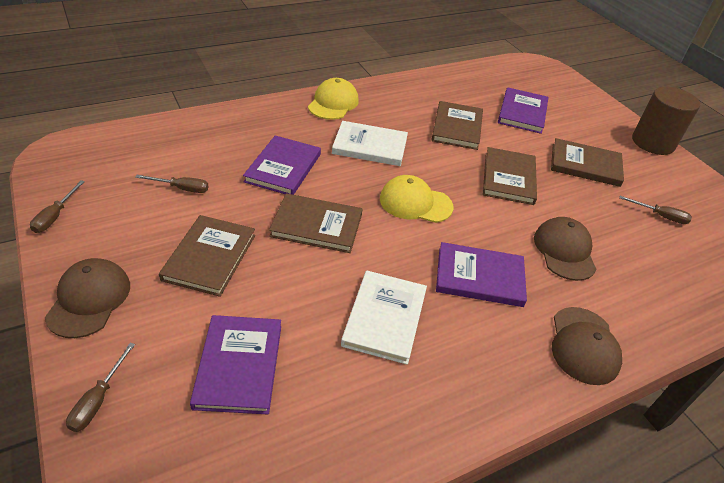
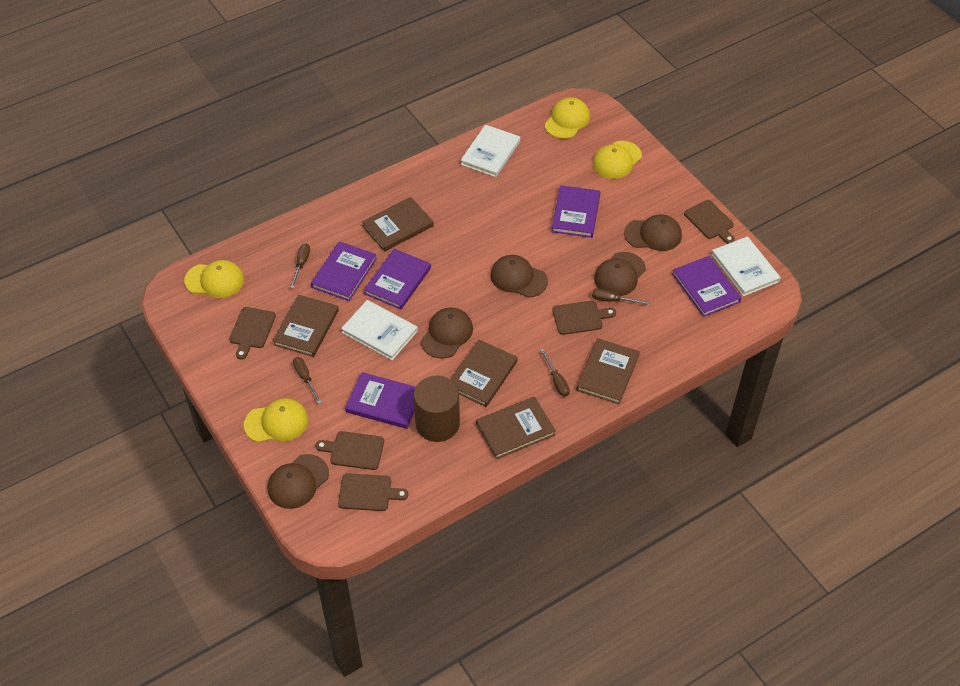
brown cap: 3 -> 5
brown cutting board: 0 -> 5
purple book: 4 -> 5
white book: 2 -> 3
yellow cap: 2 -> 4

